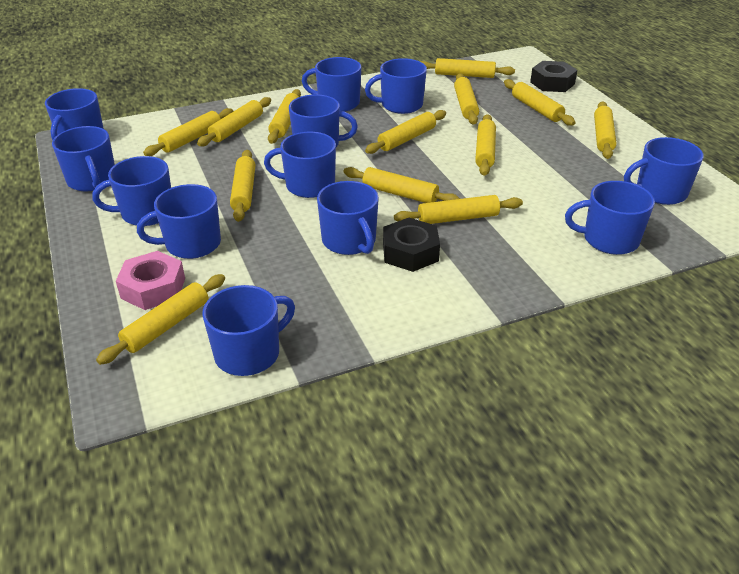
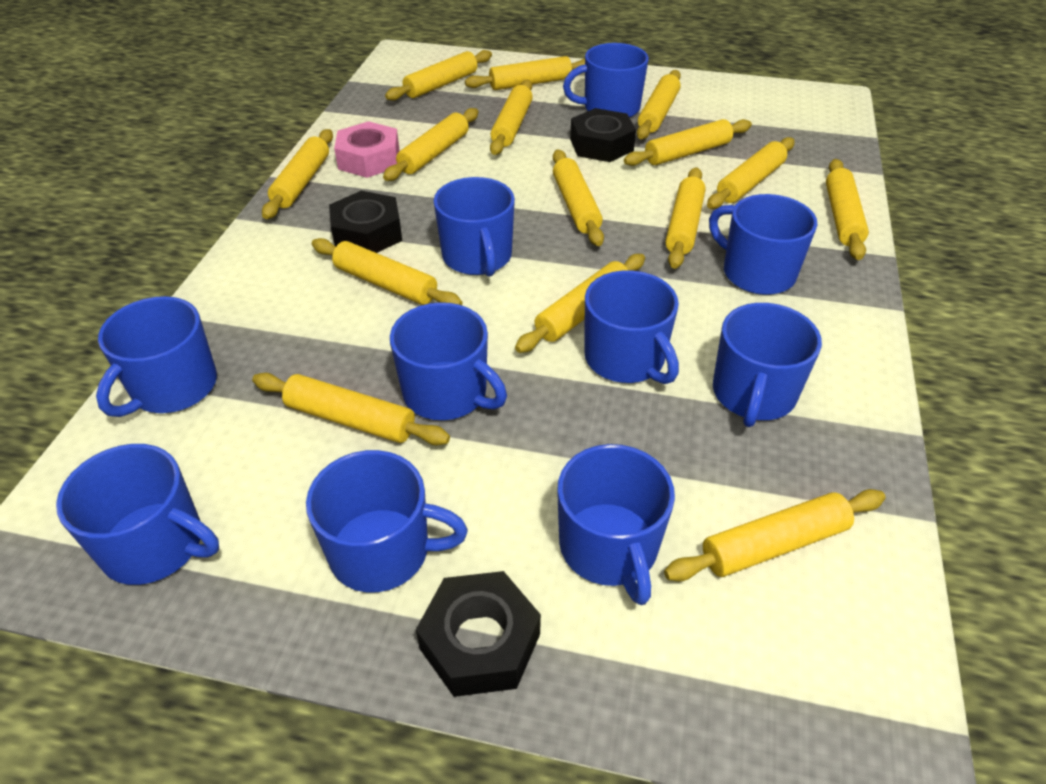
black nut: 2 -> 3
blue mug: 12 -> 10
yellow rolling pin: 13 -> 15

